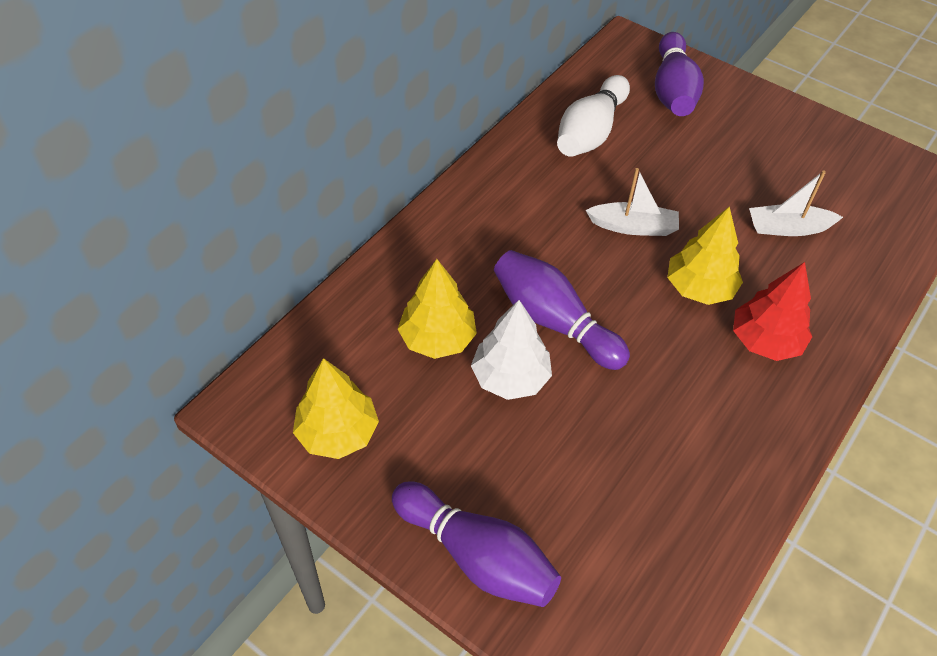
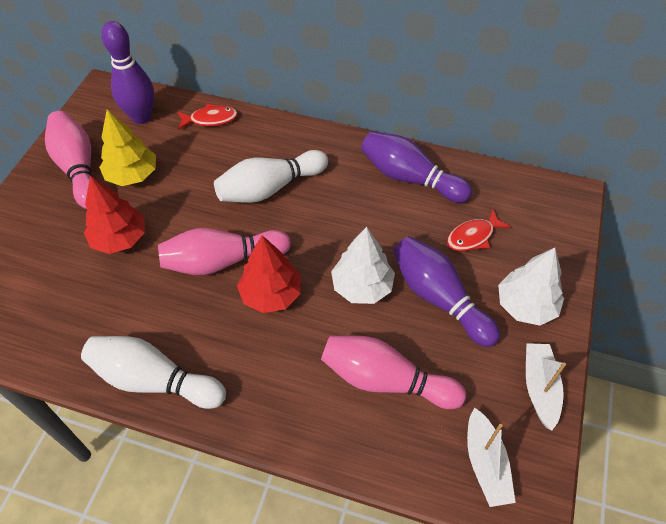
pink bowling pin: 0 -> 3
red fish: 0 -> 2
red tree: 1 -> 2
white bowling pin: 1 -> 2
white tree: 1 -> 2
yellow tree: 3 -> 1

